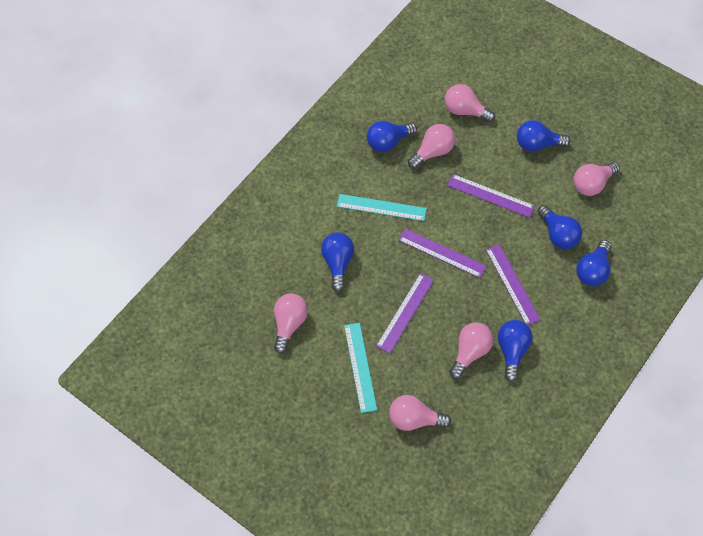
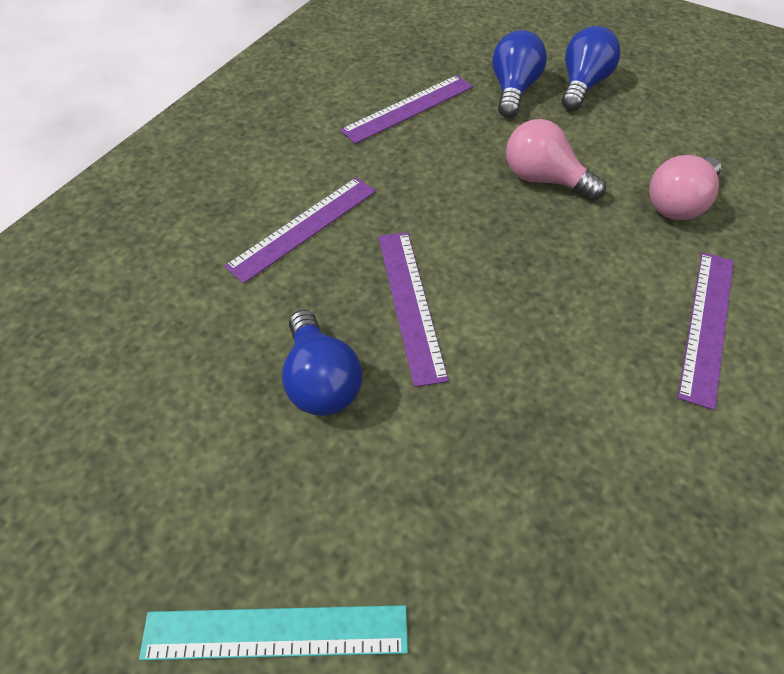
blue light bulb: 6 -> 3
pink light bulb: 6 -> 2
turquoise ruler: 2 -> 1

